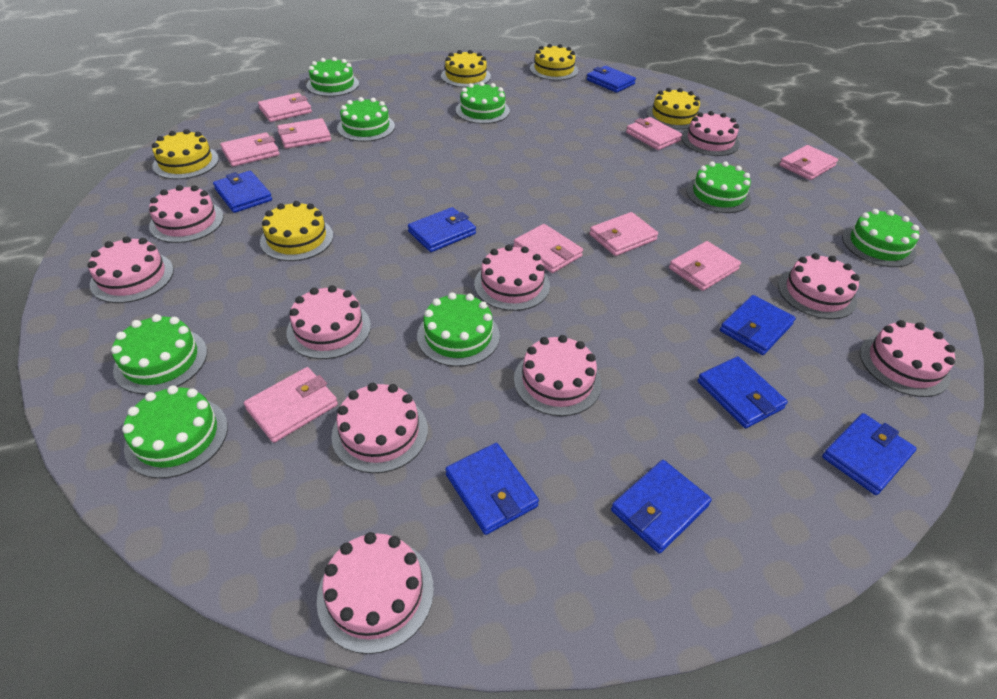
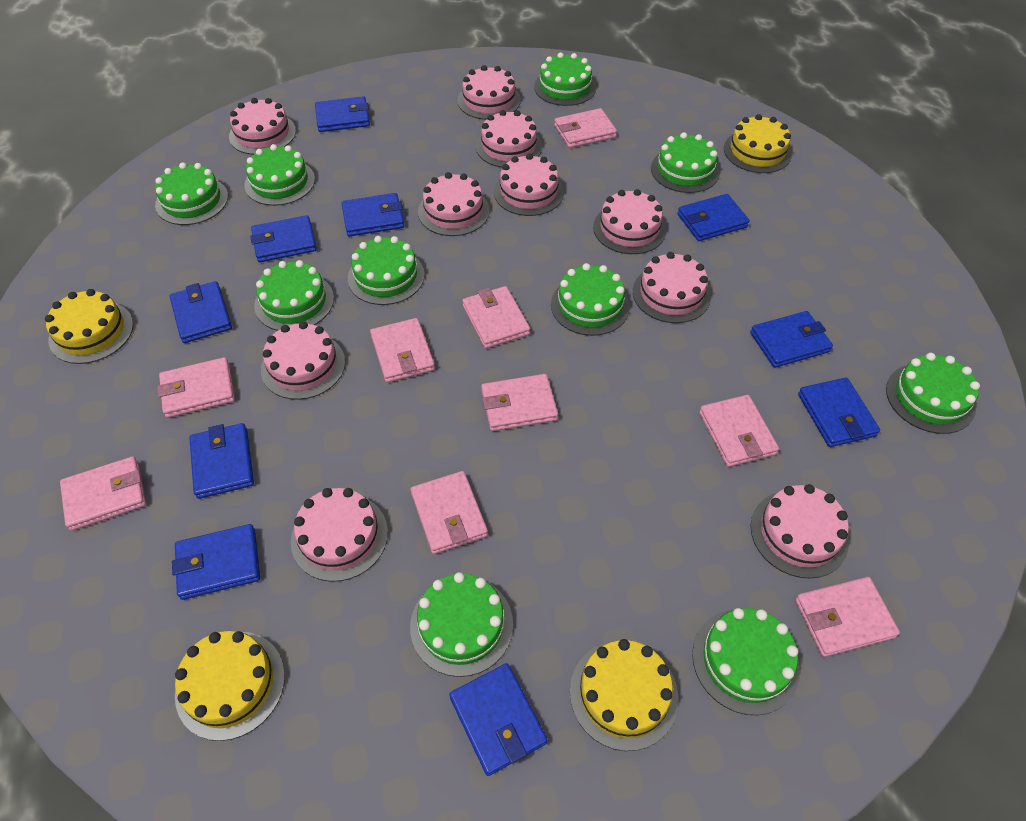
blue wallet: 8 -> 10
green cake: 8 -> 10
yellow cake: 5 -> 4

